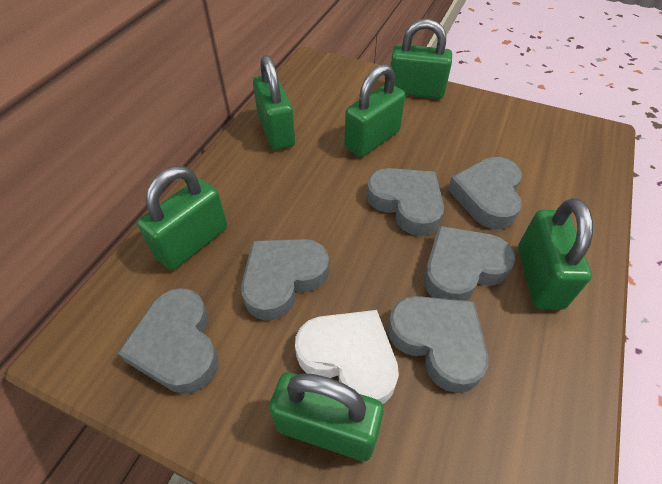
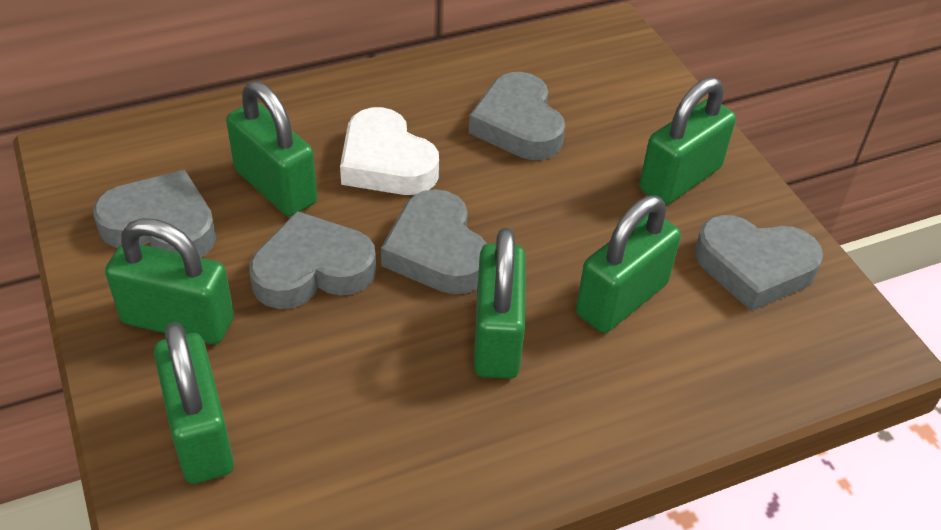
grey heart: 6 -> 5

